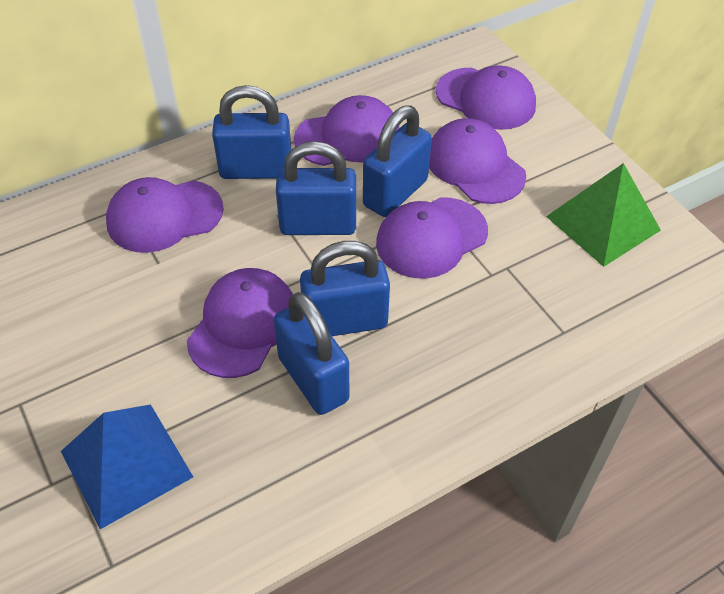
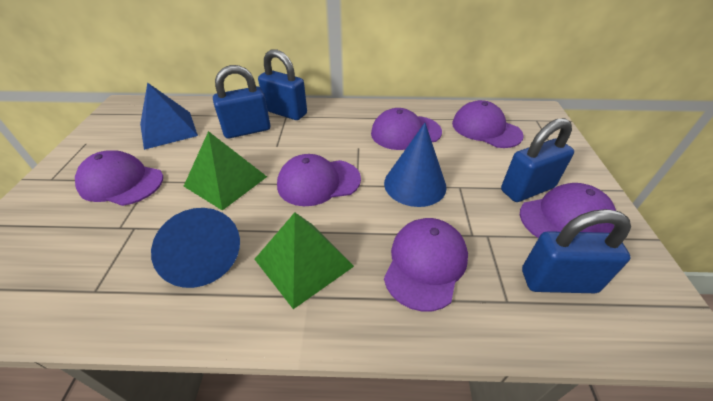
blue cone: 0 -> 2
blue padlock: 5 -> 4
green pyramid: 1 -> 2

